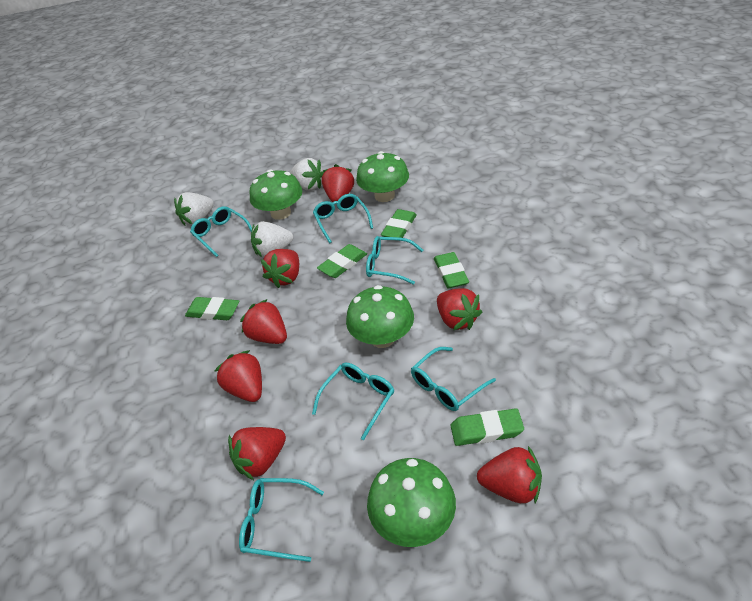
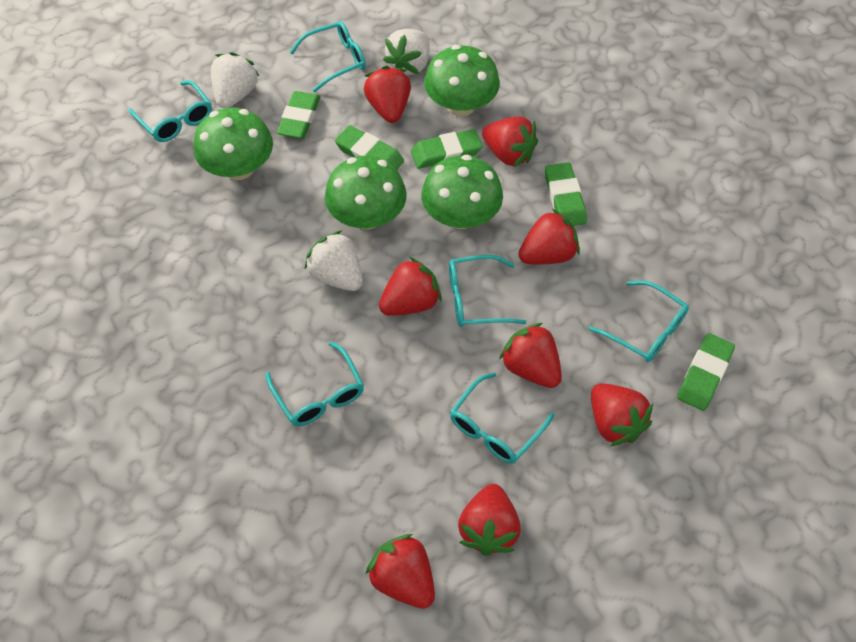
red strawberry: 7 -> 8

